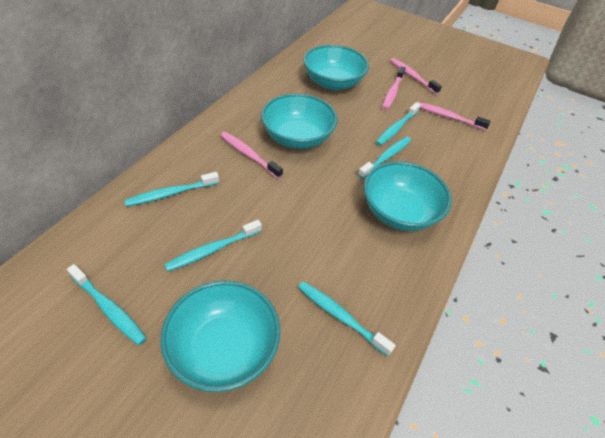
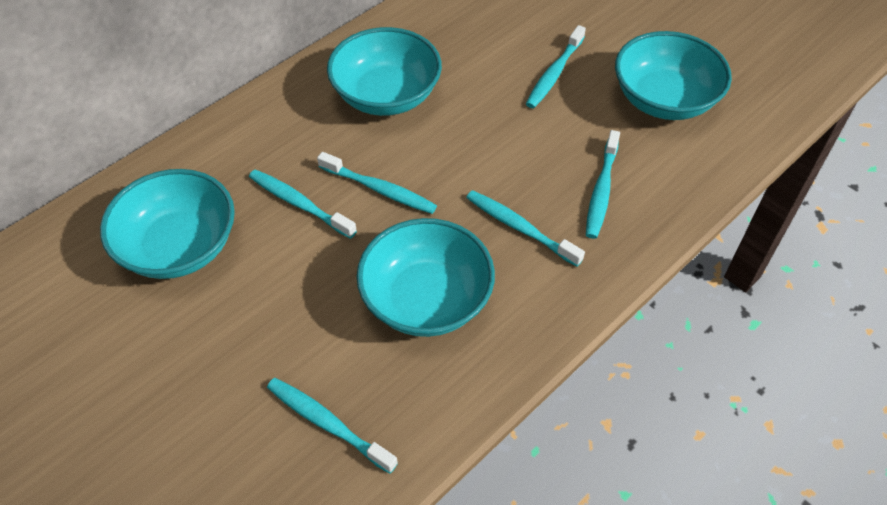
pink toothbrush: 4 -> 0

